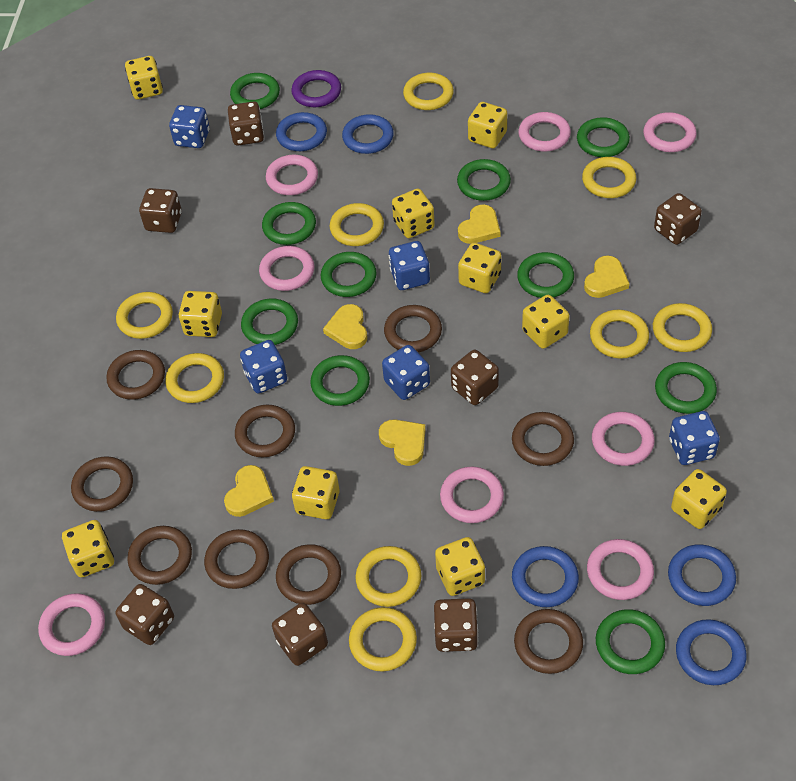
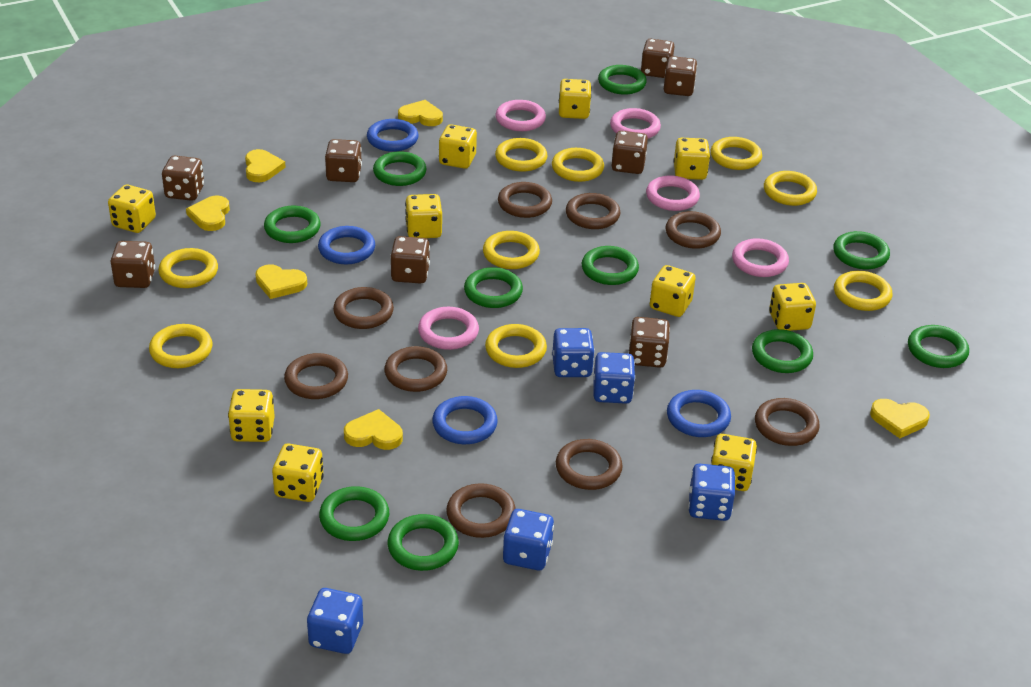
blue ring: 5 -> 4
brown dice: 7 -> 8
pink ring: 8 -> 5
purple ring: 1 -> 0
yellow heart: 5 -> 6

